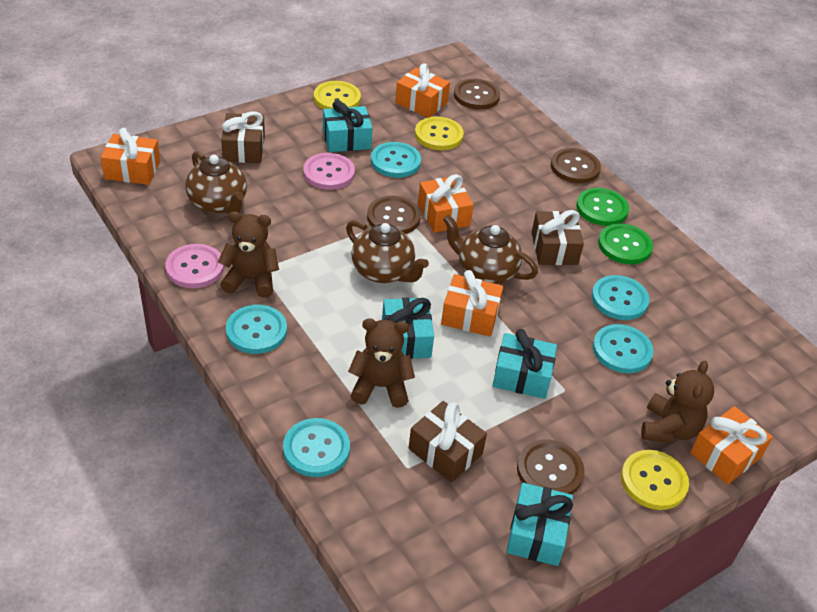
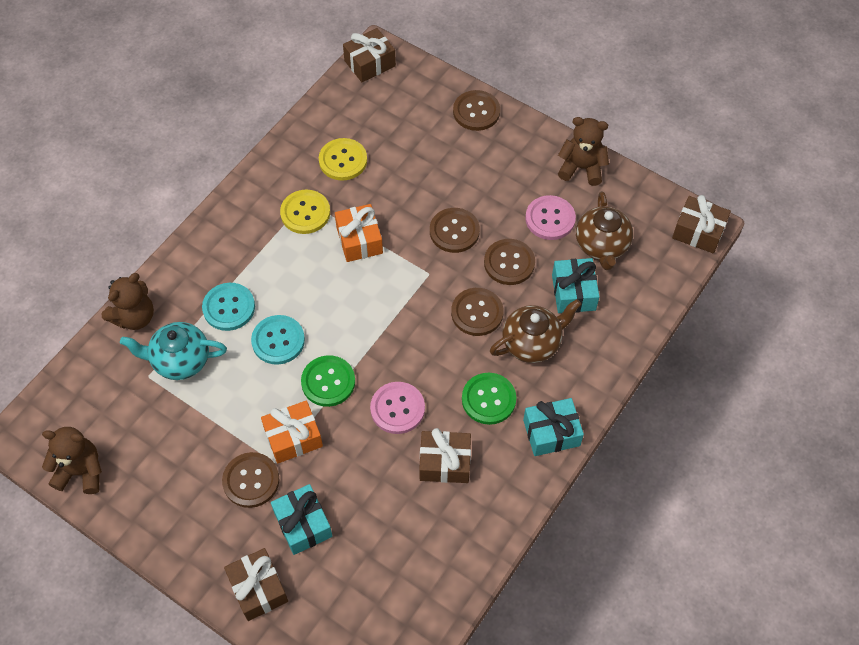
brown button: 4 -> 5
brown gift: 3 -> 4
brown teapot: 3 -> 2
orange gift: 5 -> 2
turquoise button: 5 -> 2
turquoise gift: 4 -> 3
turquoise teapot: 0 -> 1
yellow button: 3 -> 2

